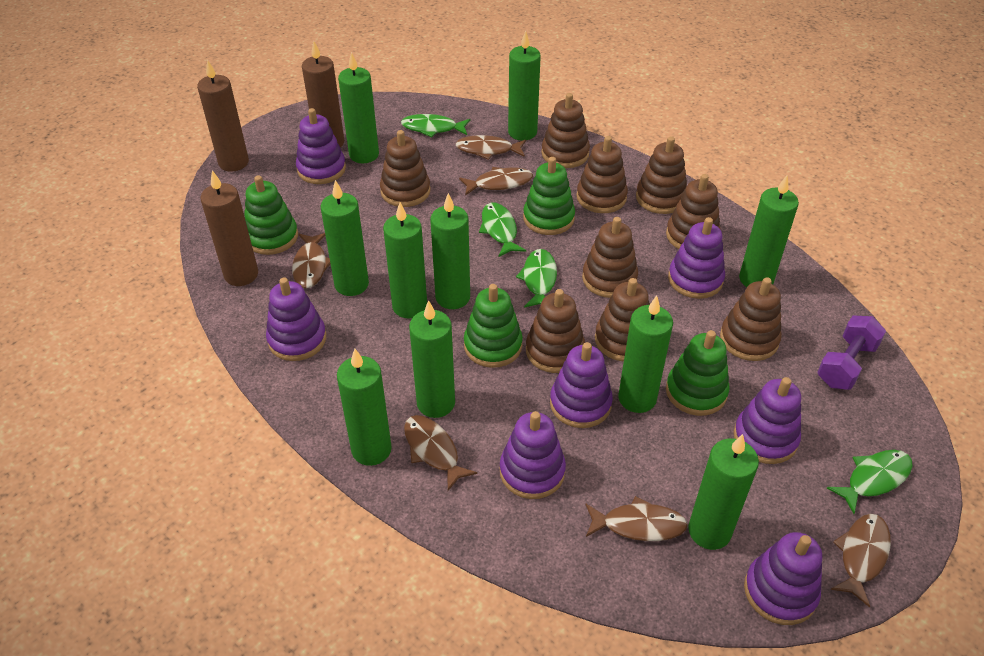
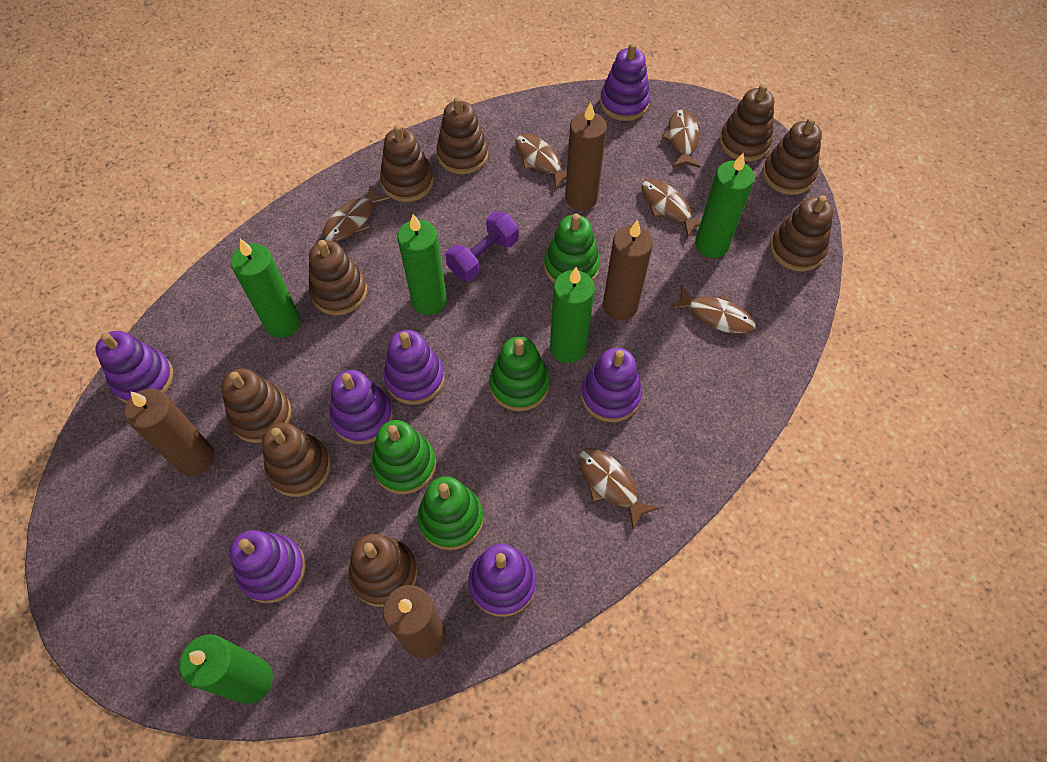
brown candle: 3 -> 4
green candle: 10 -> 5
green fish: 4 -> 0

